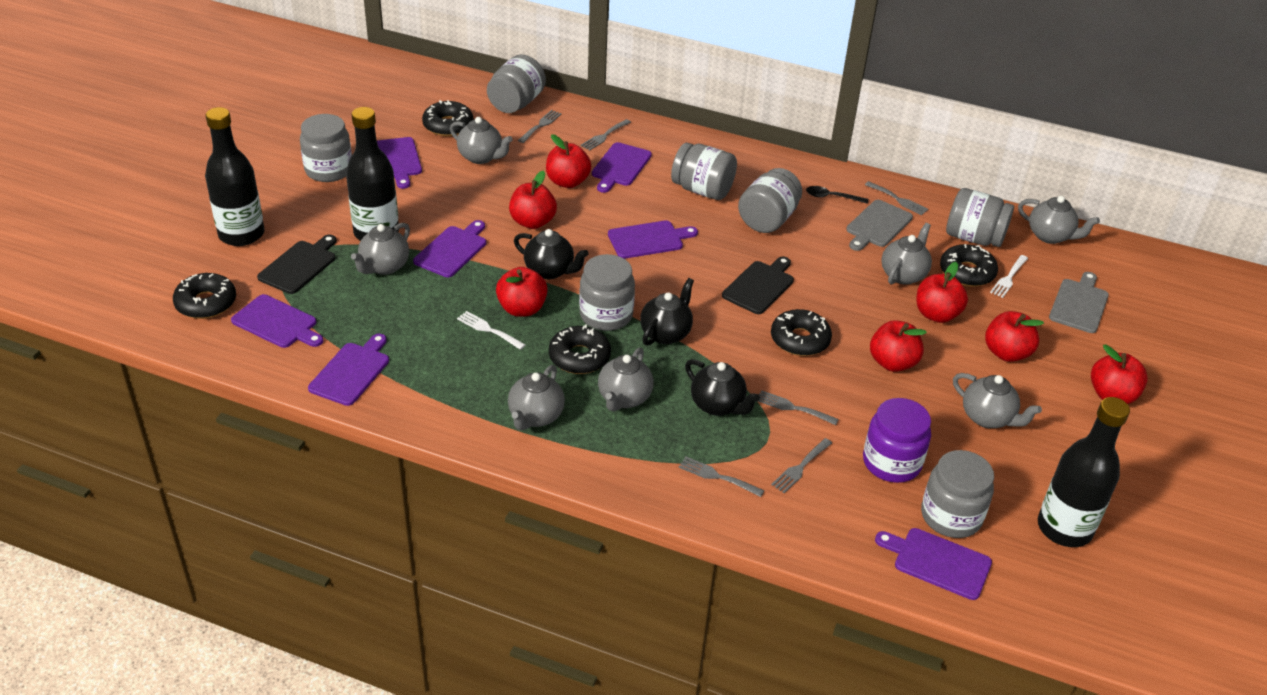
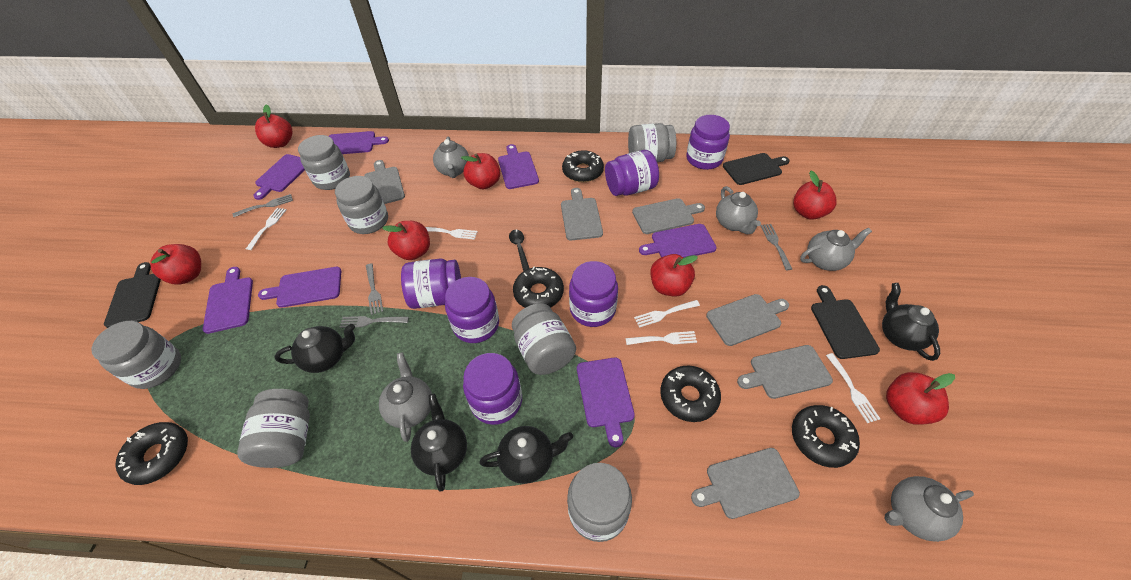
black bottle: 3 -> 0
black cutting board: 2 -> 3
black teapot: 3 -> 4
grey cutting board: 2 -> 6
grey fork: 6 -> 4
grey teapot: 7 -> 5
purple jar: 1 -> 6
white fork: 2 -> 5

